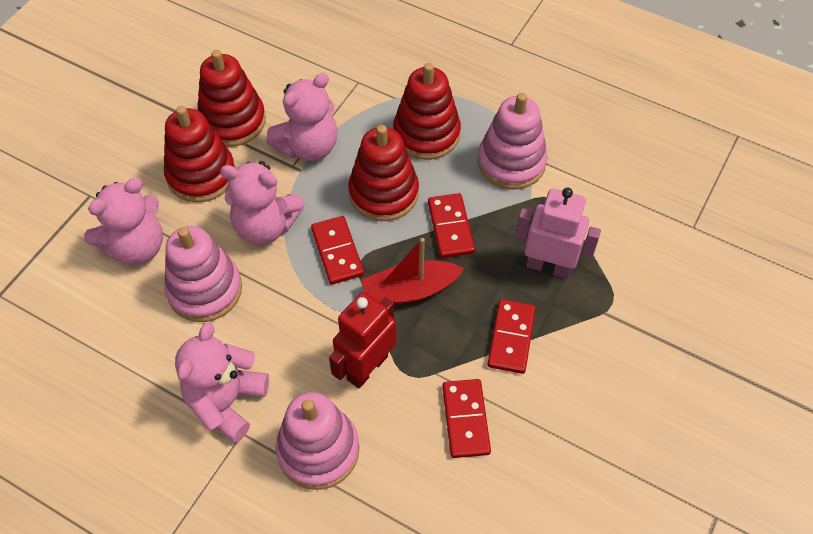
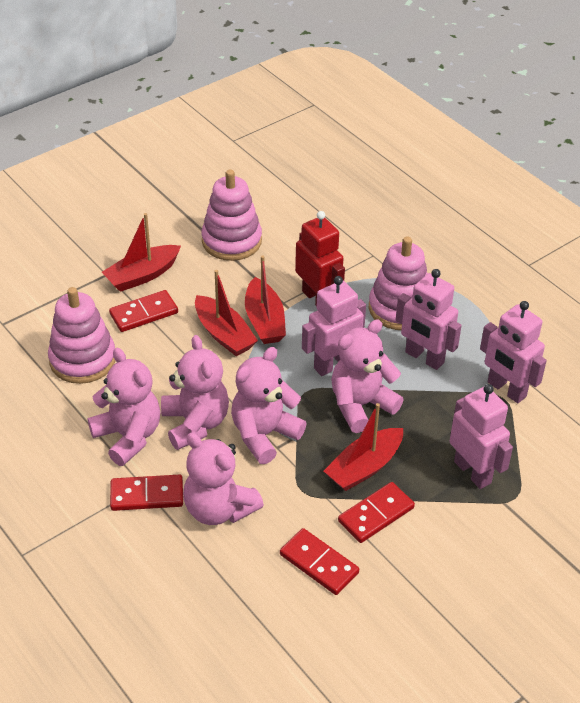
pink robot: 1 -> 4
pink teddy bear: 4 -> 5
red boat: 1 -> 4
red stacking toy: 4 -> 0

